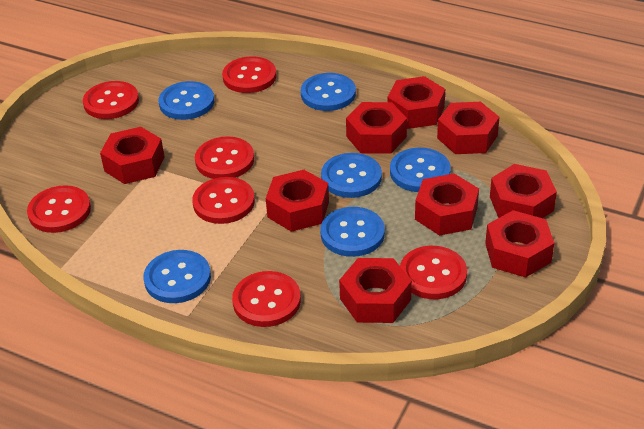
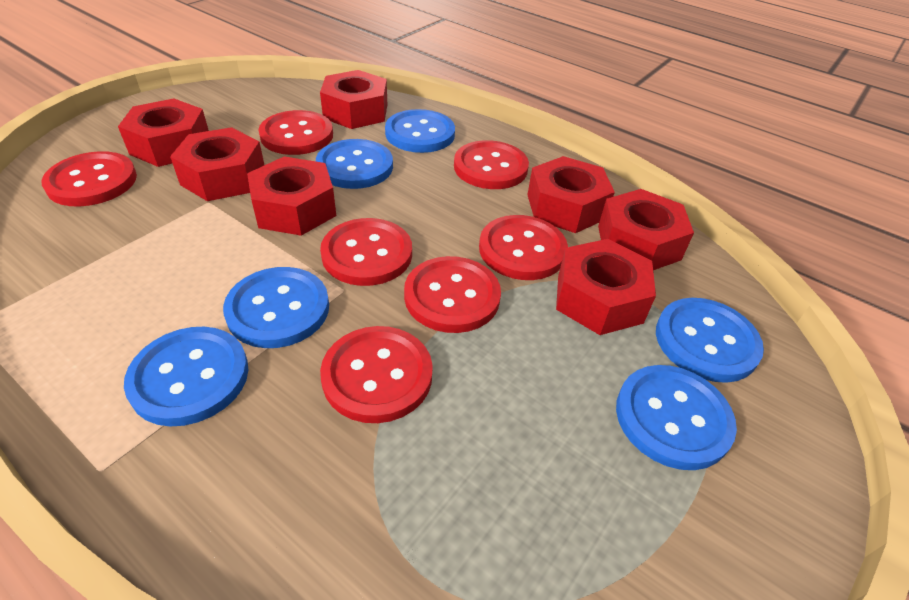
red nut: 9 -> 7

